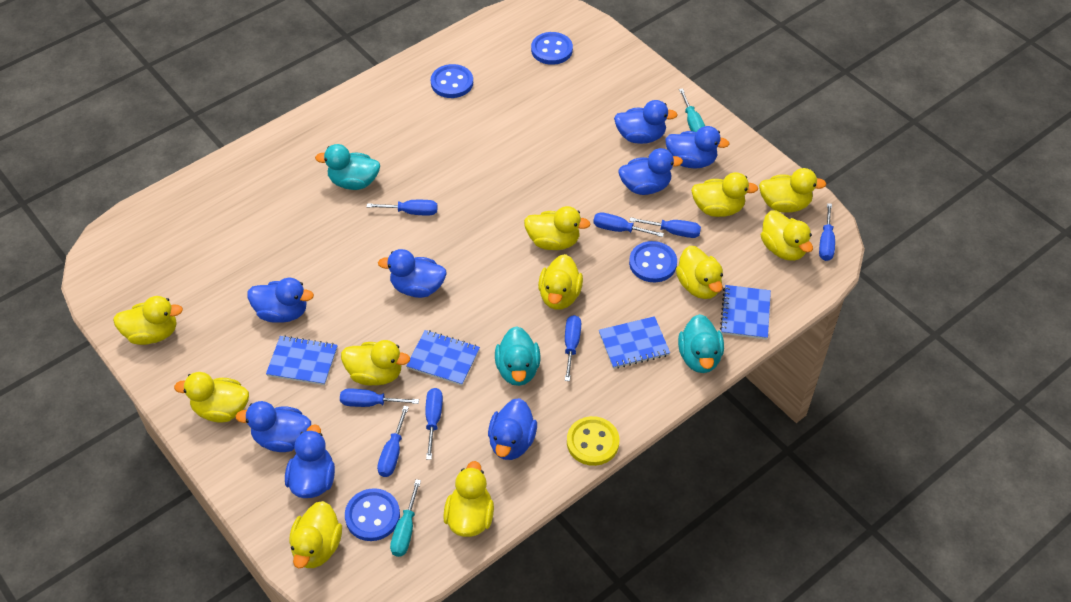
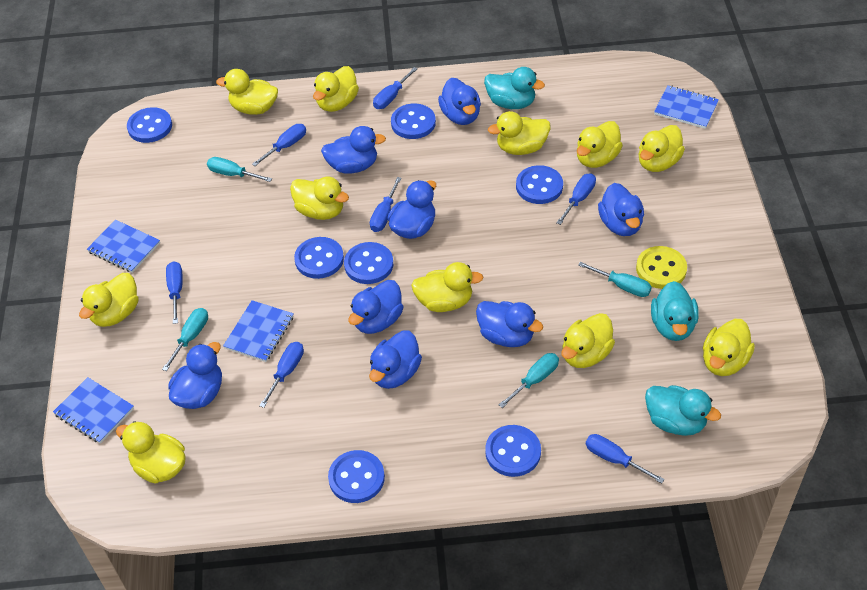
blue button: 4 -> 7
blue screwdriver: 8 -> 7
turquoise screwdriver: 2 -> 4

